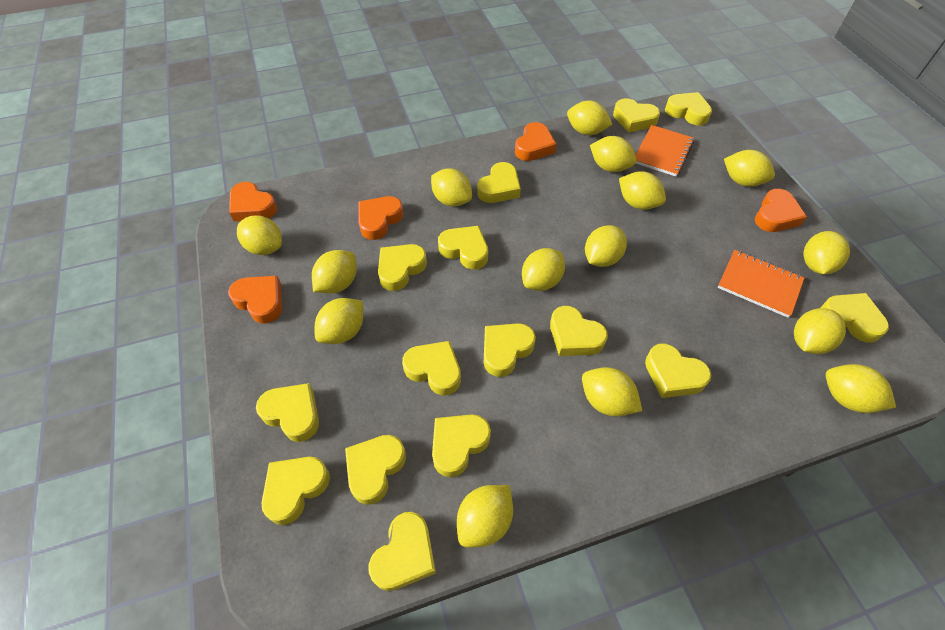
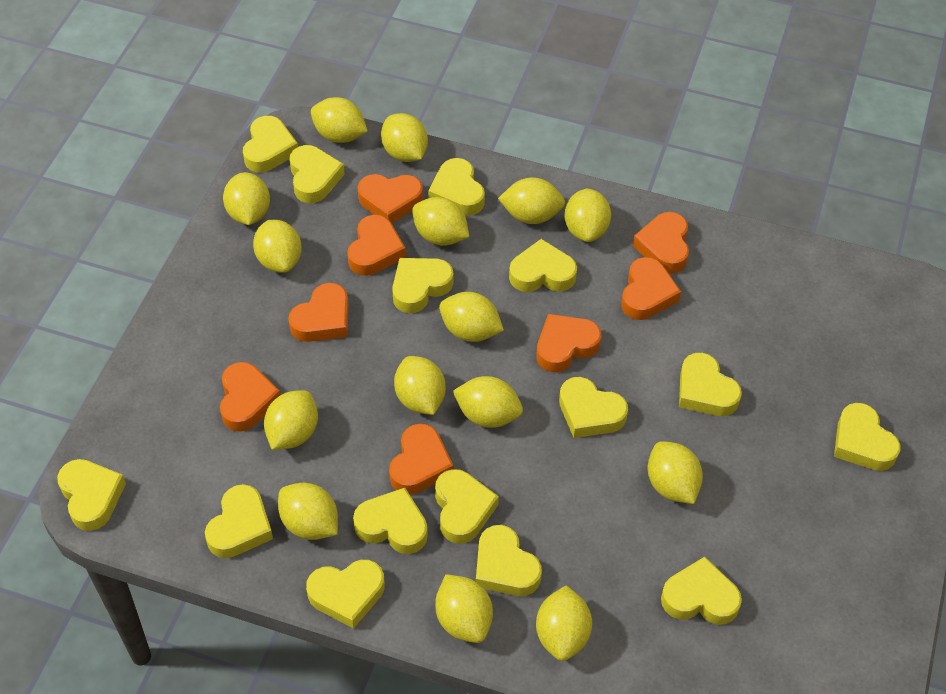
orange heart: 5 -> 8
orange notebook: 2 -> 0

